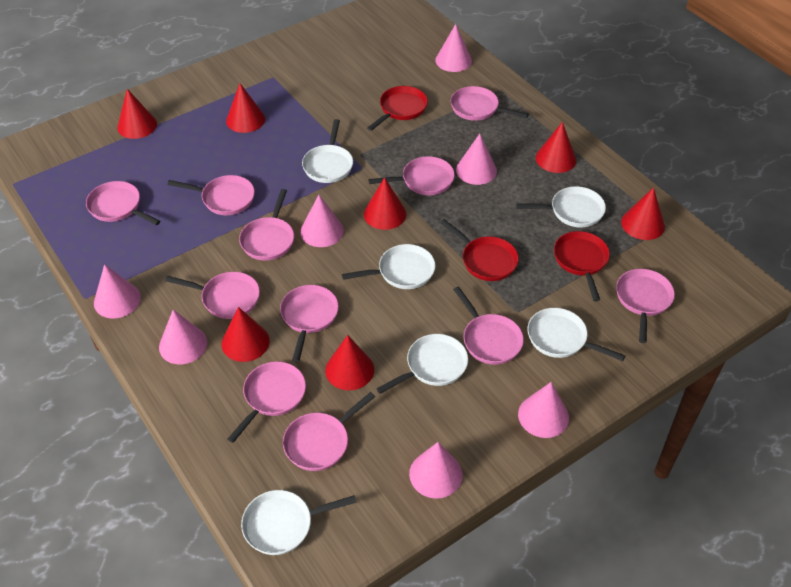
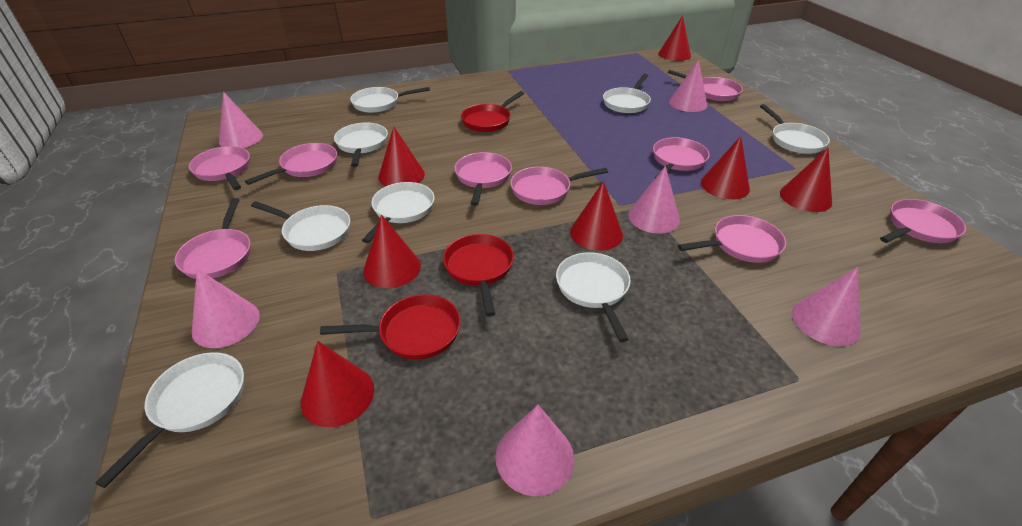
pink cone: 7 -> 6
pink pan: 11 -> 9
white pan: 6 -> 8

